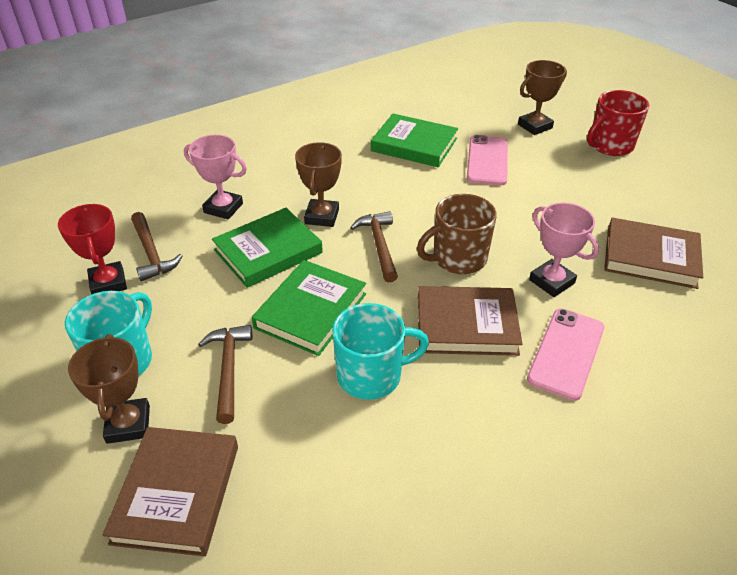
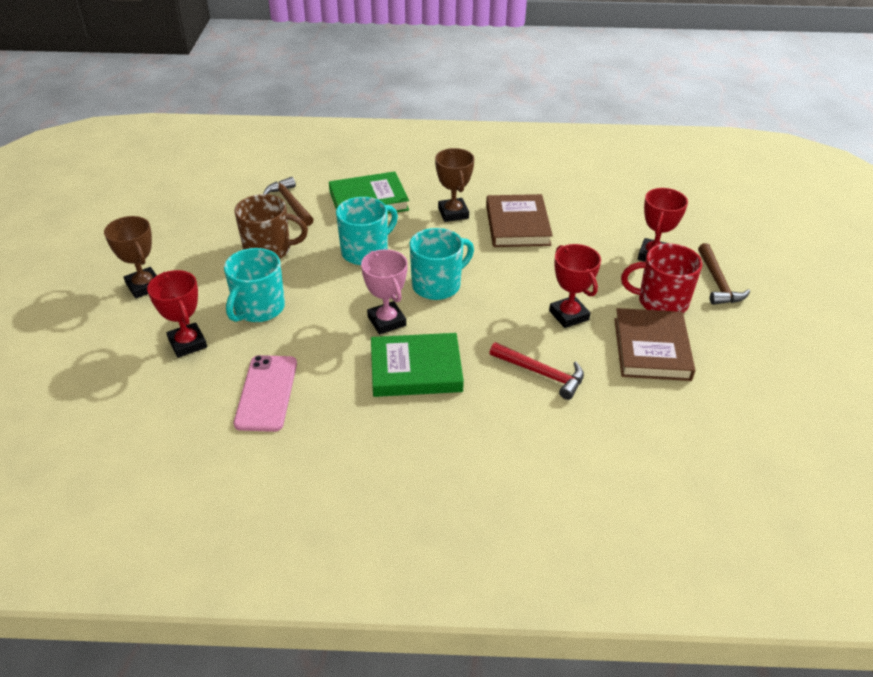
brown book: 3 -> 2
brown hammer: 3 -> 2
brown trophy: 3 -> 2
green book: 3 -> 2
pink phone: 2 -> 1
pink trophy: 2 -> 1
red hammer: 0 -> 1
red trophy: 1 -> 3
turquoise mug: 2 -> 3

